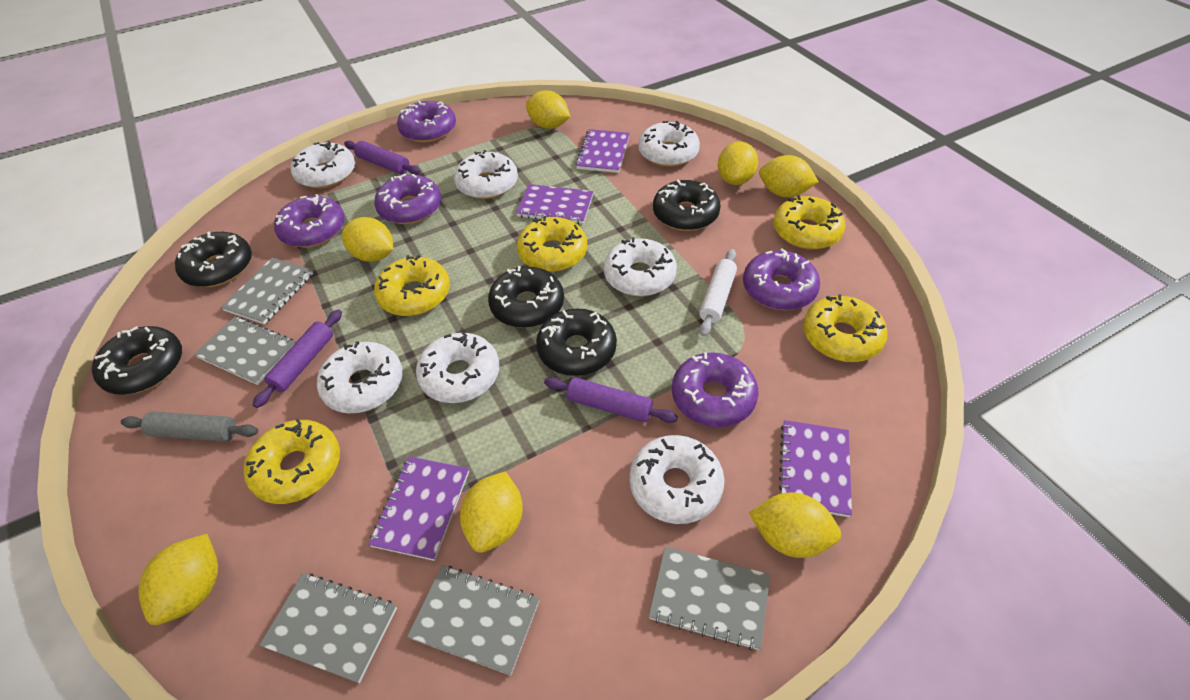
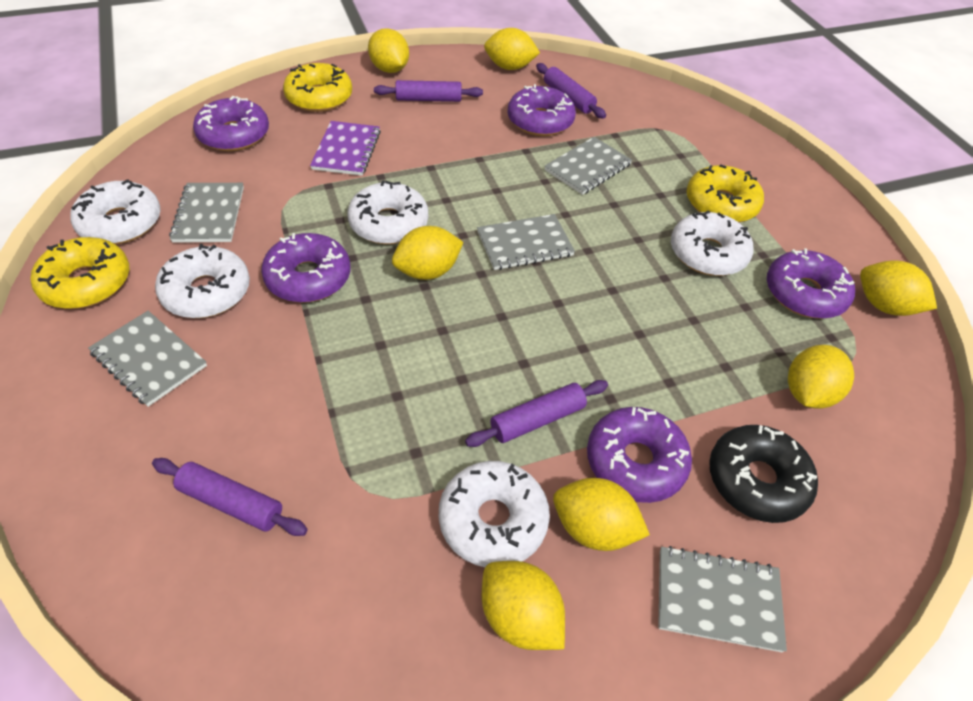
black donut: 5 -> 1
grey rolling pin: 1 -> 0
purple notebook: 4 -> 1
purple rolling pin: 3 -> 4
white donut: 7 -> 5
white rolling pin: 1 -> 0
yellow donut: 5 -> 3

